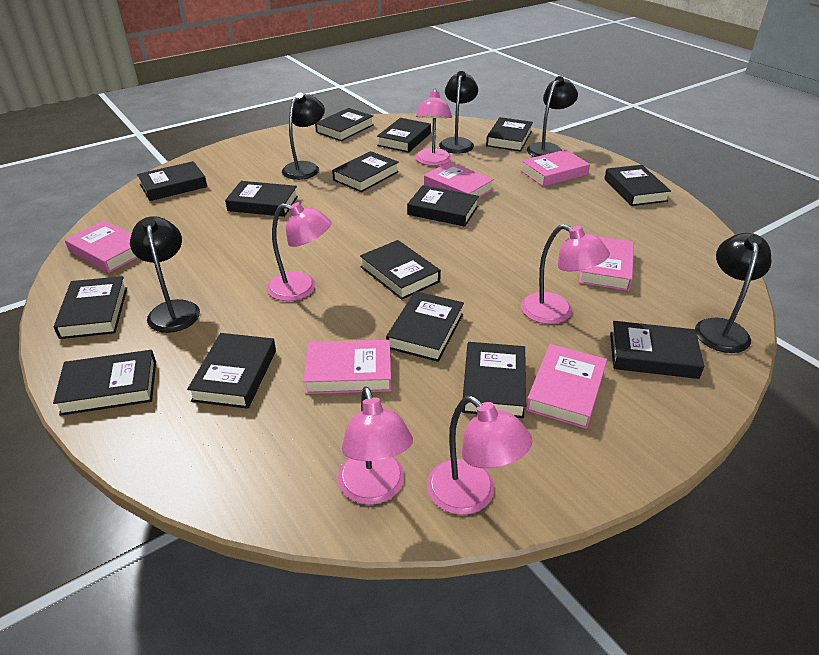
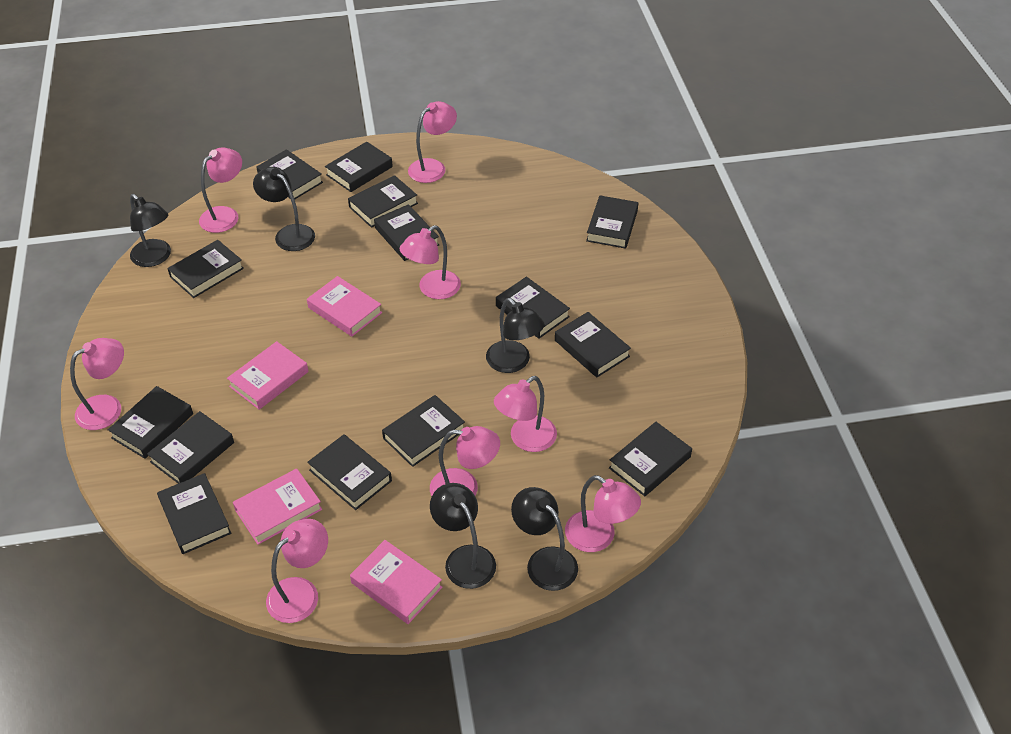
black book: 15 -> 14
pink book: 6 -> 4
pink lamp: 5 -> 8

